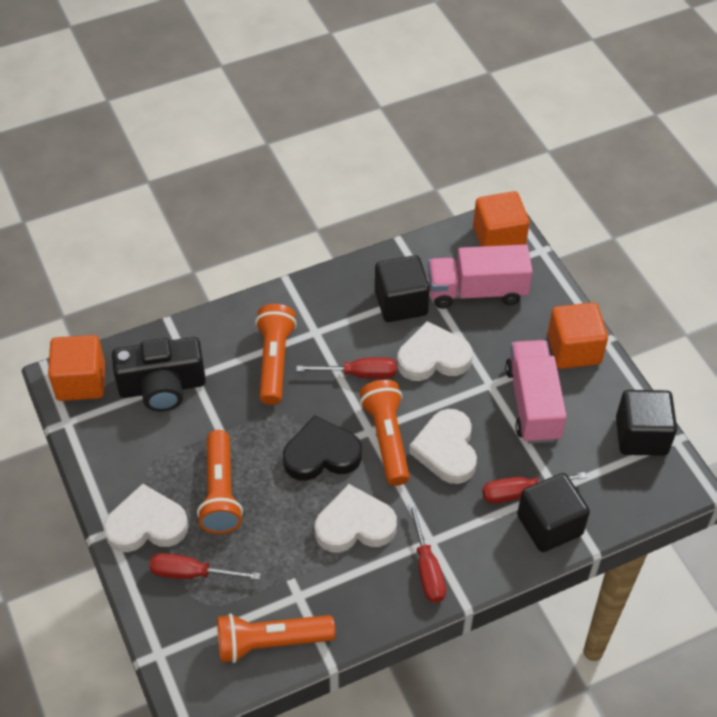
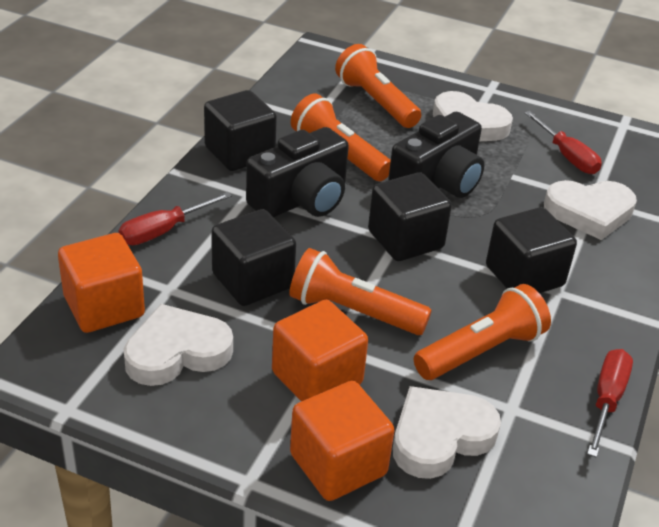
black camera: 1 -> 2
black cube: 3 -> 4
black heart: 1 -> 0
pink truck: 2 -> 0
red screwdriver: 4 -> 3

